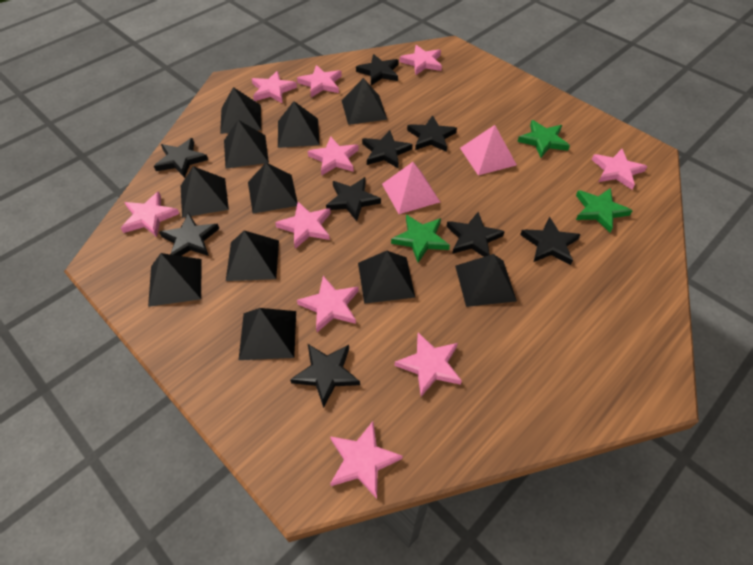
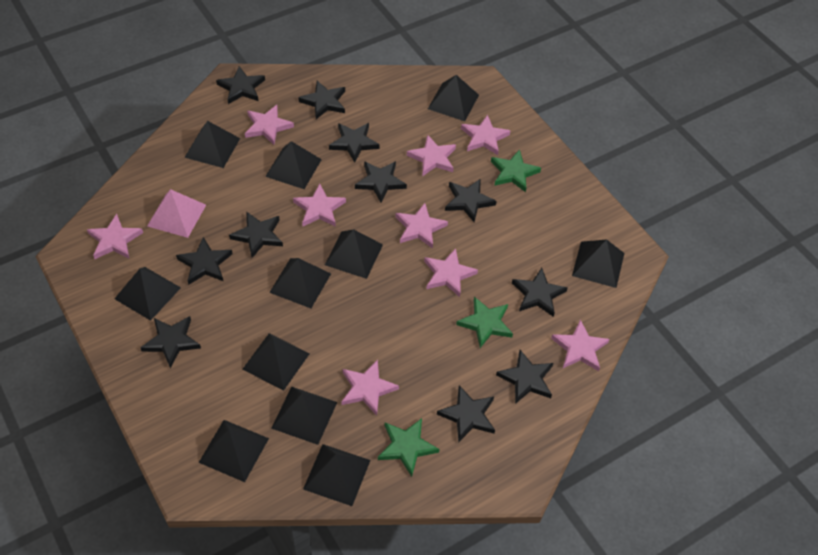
black star: 9 -> 11
pink pyramid: 2 -> 1
pink star: 10 -> 9

